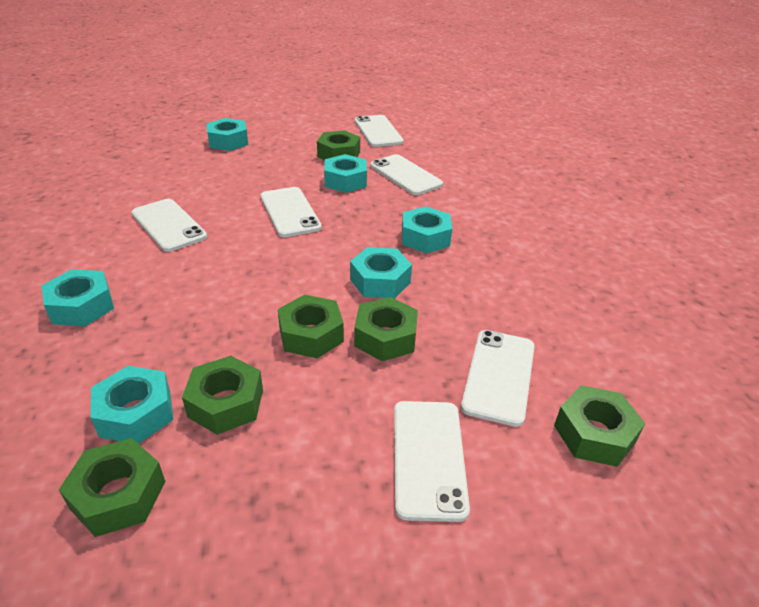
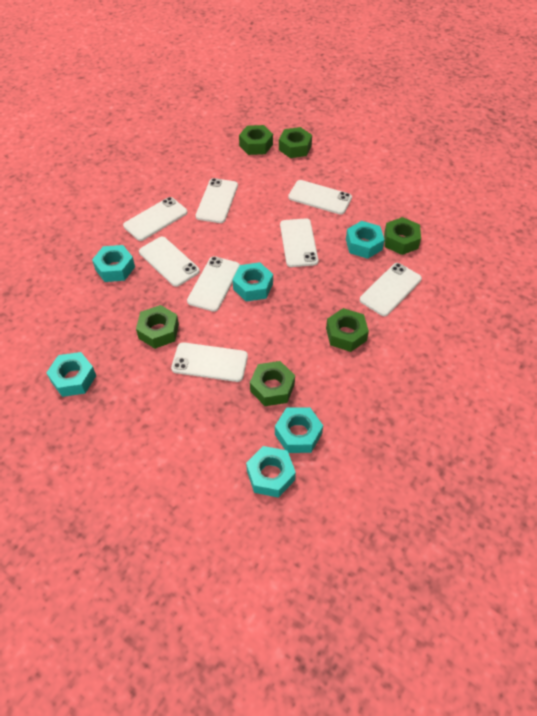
white phone: 6 -> 8

